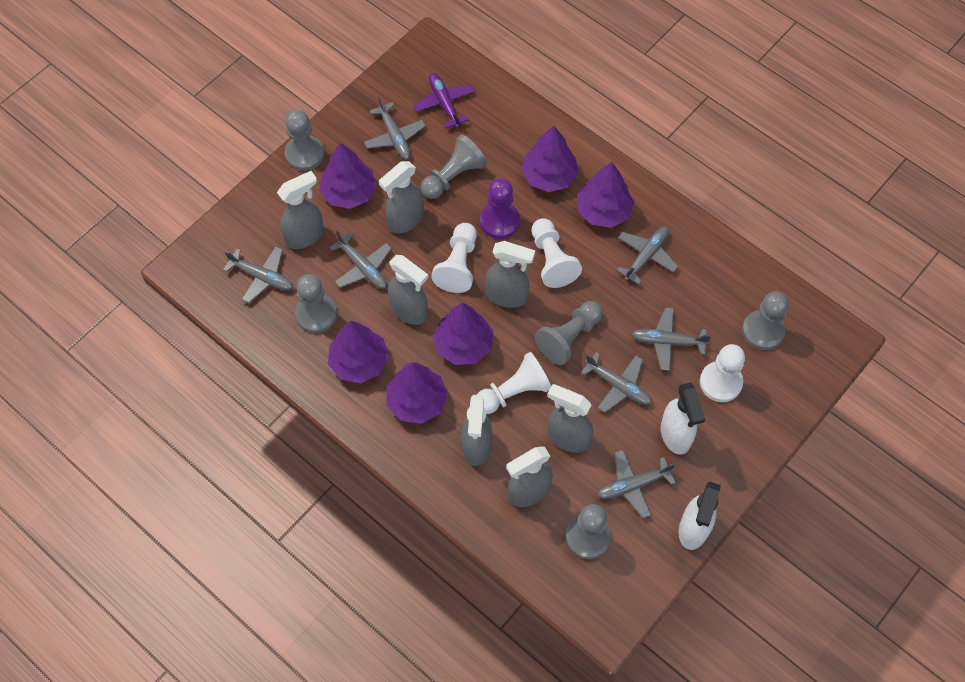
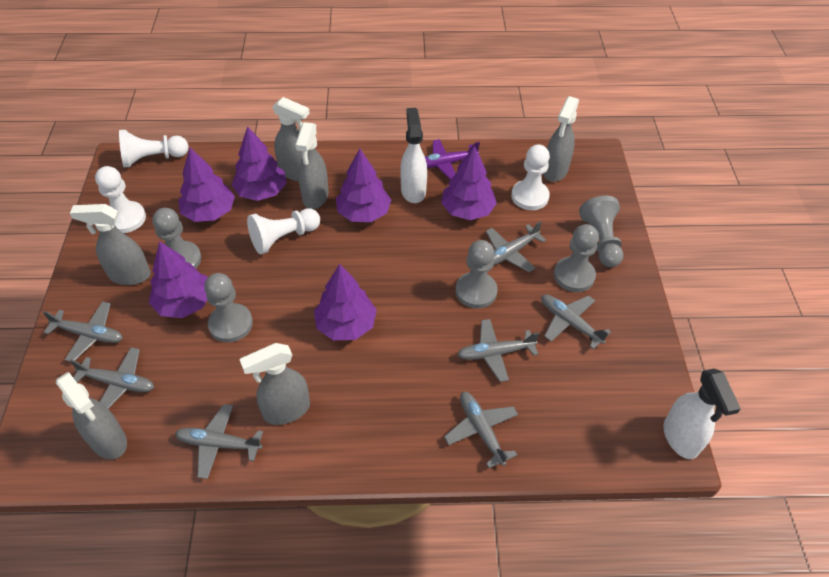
grey pawn: 6 -> 5
grey spray bottle: 7 -> 6
purple pawn: 1 -> 0

